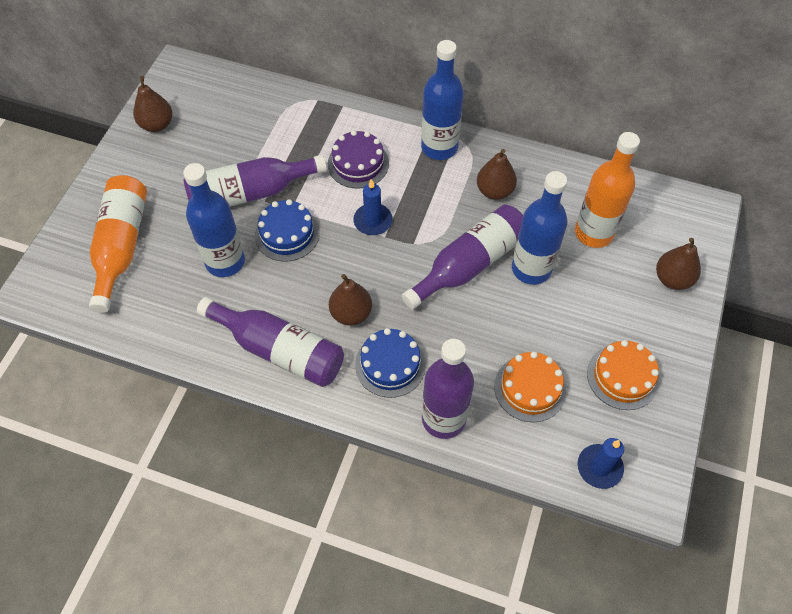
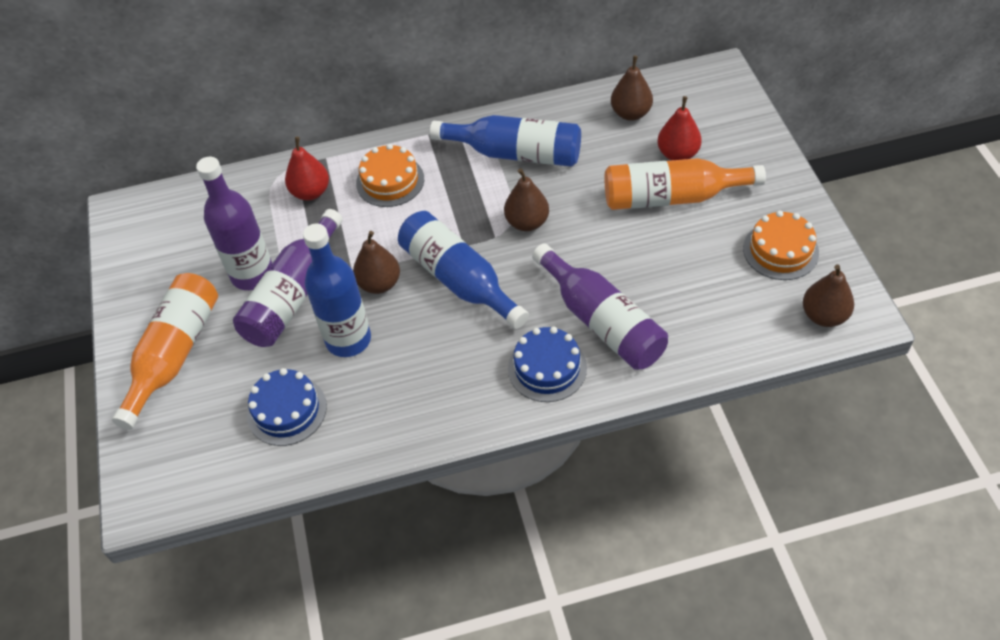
blue candle: 2 -> 0
purple bottle: 4 -> 3
purple cake: 1 -> 0
red pear: 0 -> 2

